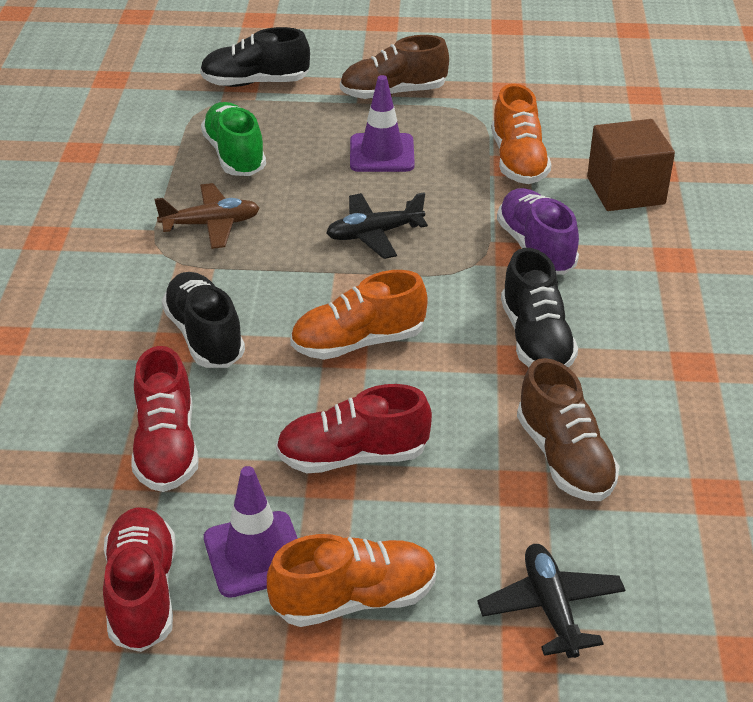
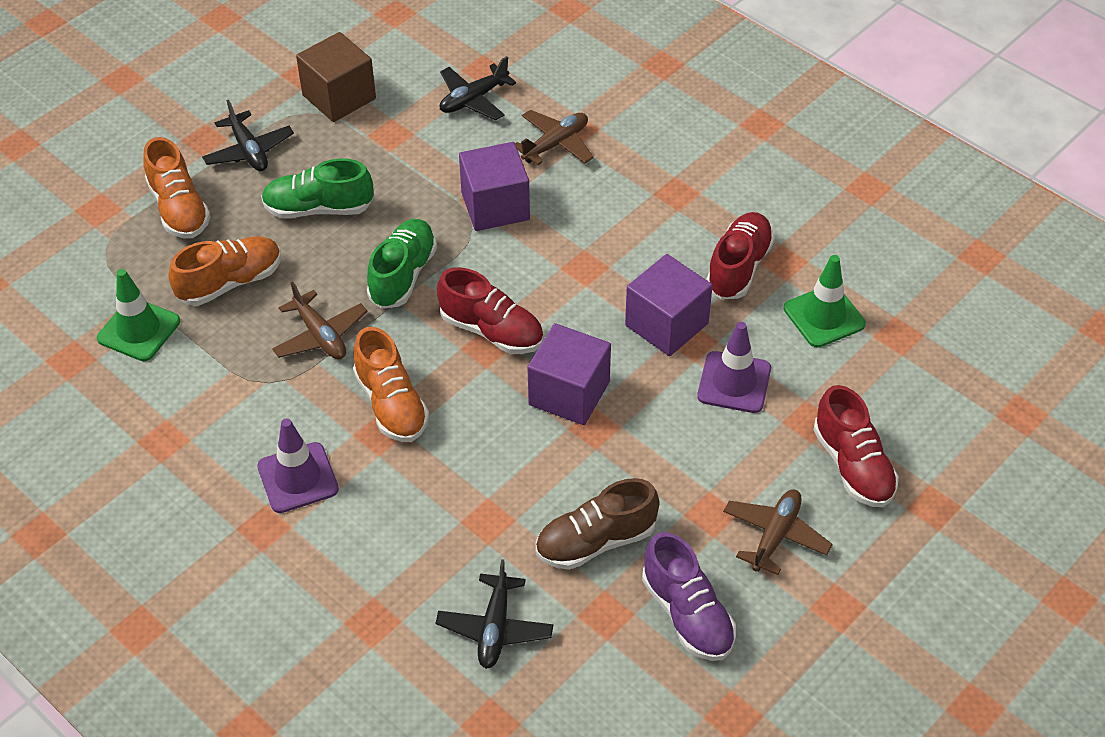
black plane: 2 -> 3
black shoe: 3 -> 0
brown plane: 1 -> 3
brown shoe: 2 -> 1
green shoe: 1 -> 2
green traffic cone: 0 -> 2
purple cube: 0 -> 3

